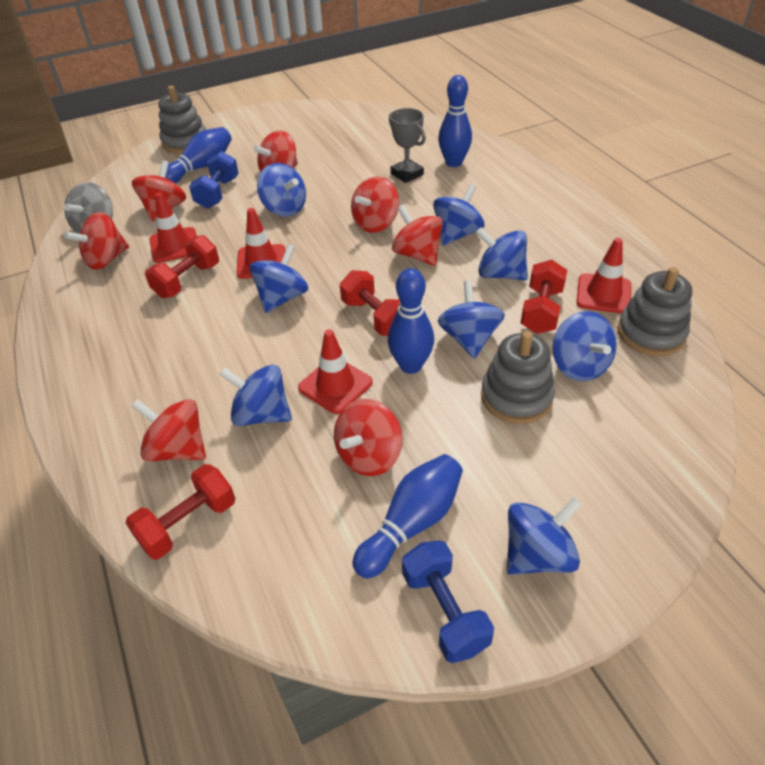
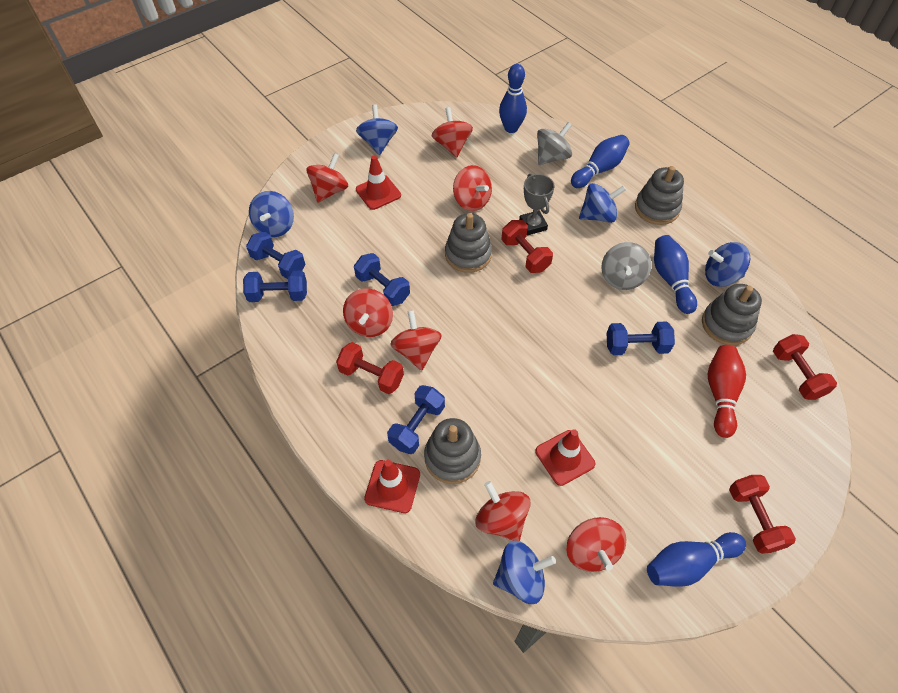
blue dumbbell: 2 -> 5
blue spinning top: 8 -> 5
grey spinning top: 1 -> 2
grey stacking toy: 3 -> 4
red bowling pin: 0 -> 1
red traffic cone: 4 -> 3

